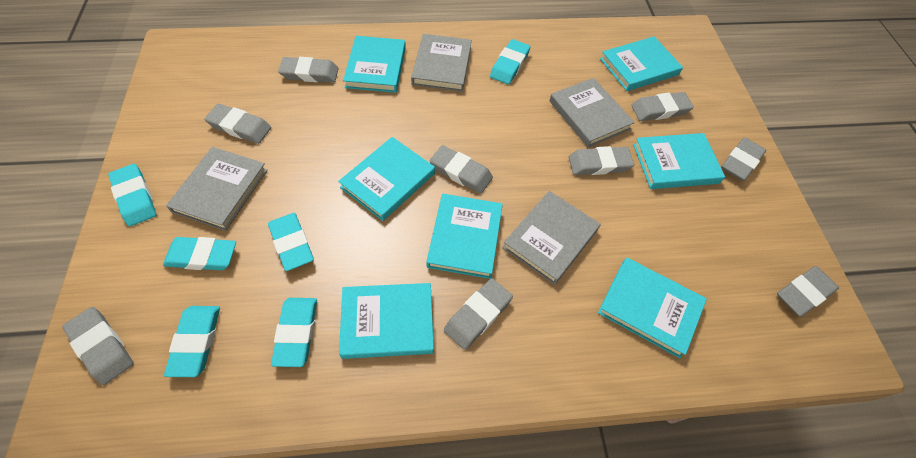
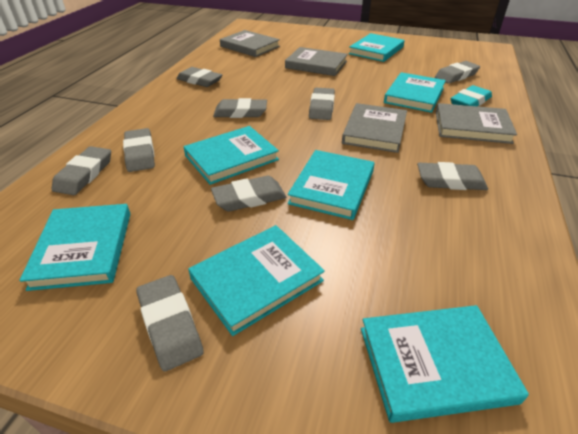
turquoise eraser: 6 -> 1

